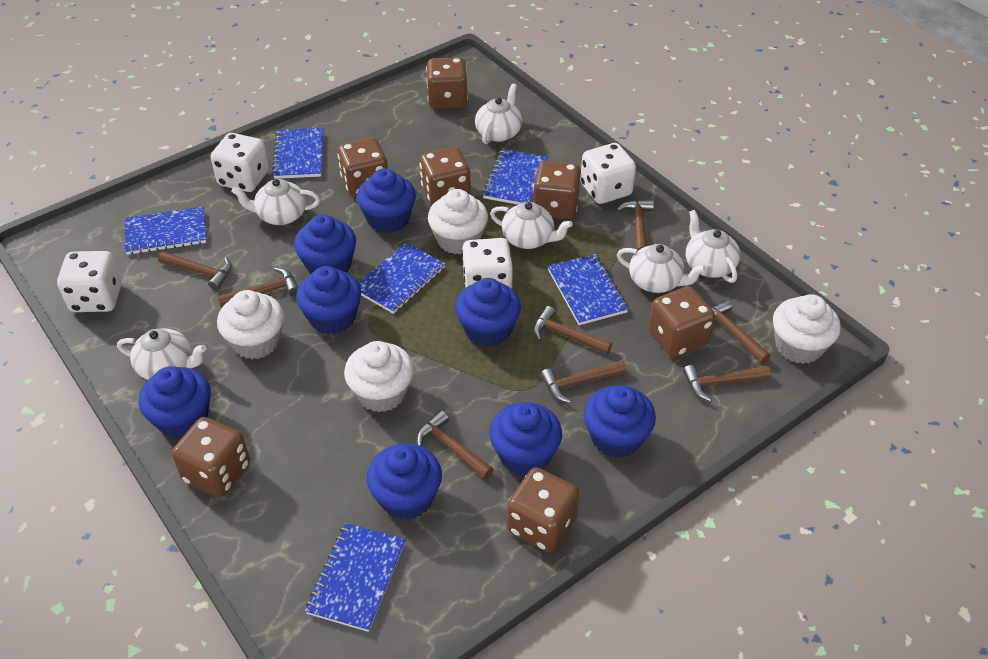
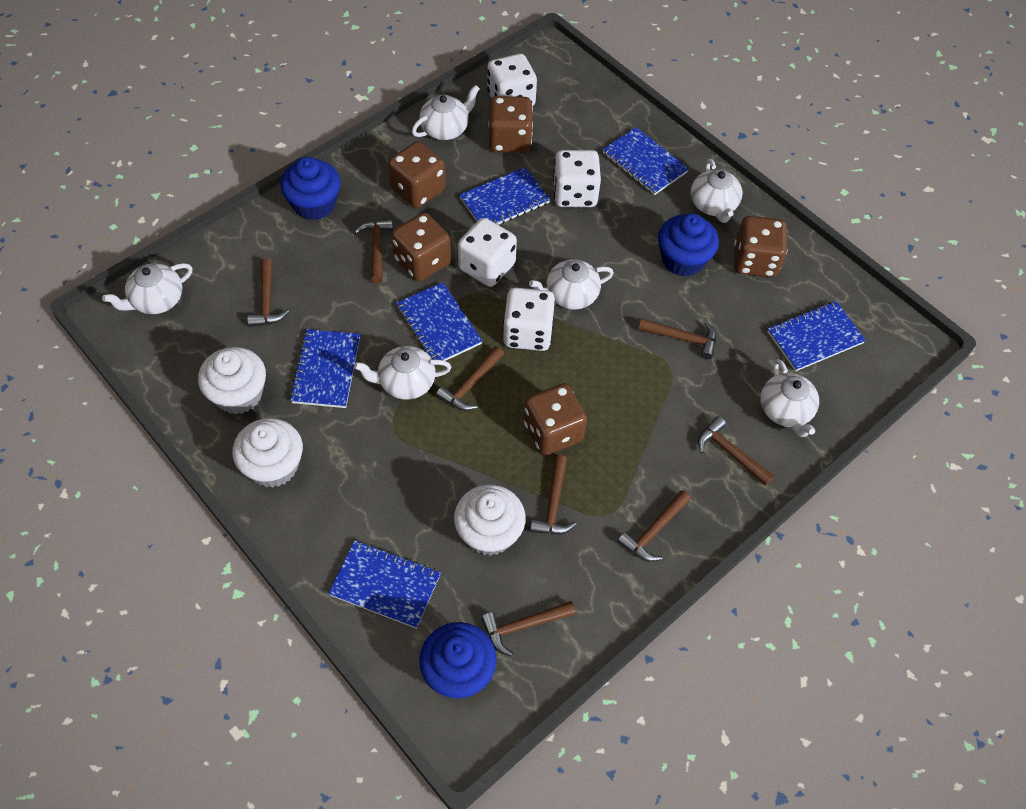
blue cupcake: 8 -> 3
brown dice: 7 -> 5
white cupcake: 4 -> 3

